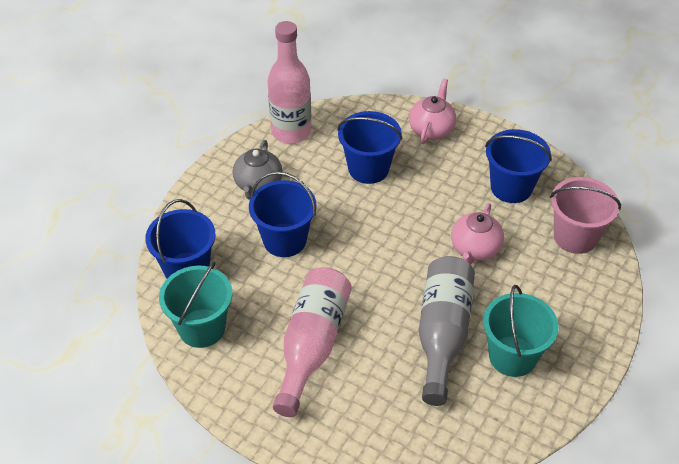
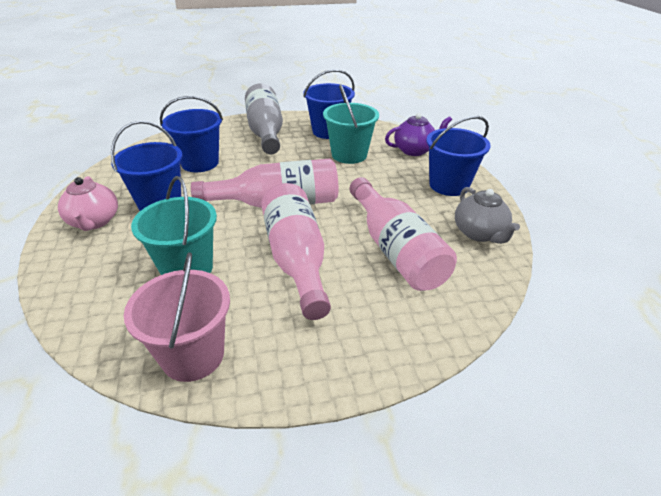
pink bottle: 2 -> 3
pink teapot: 2 -> 1
purple teapot: 0 -> 1

